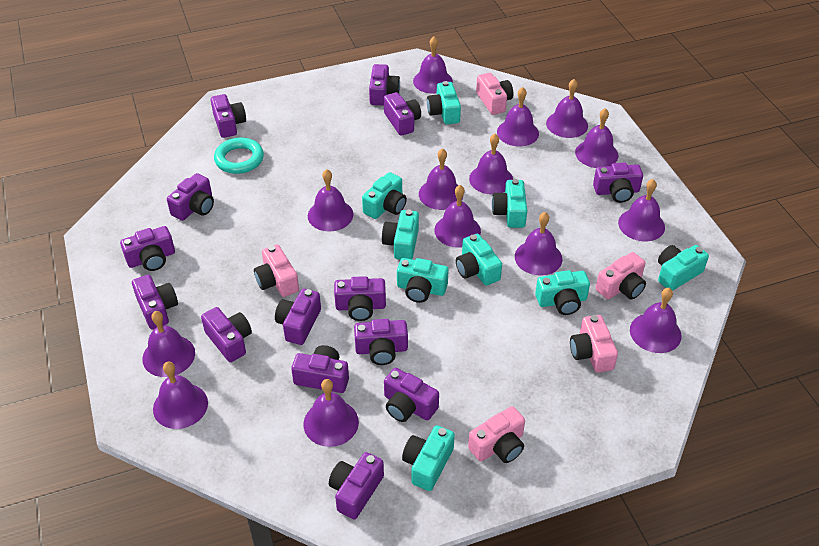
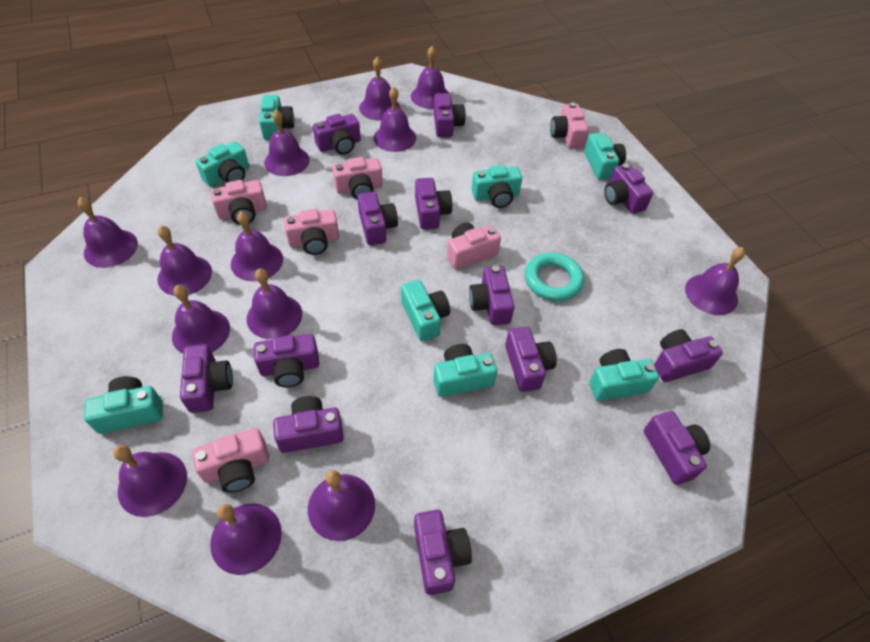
pink camera: 5 -> 6
purple bell: 14 -> 13
purple camera: 14 -> 13
turquoise camera: 9 -> 8

